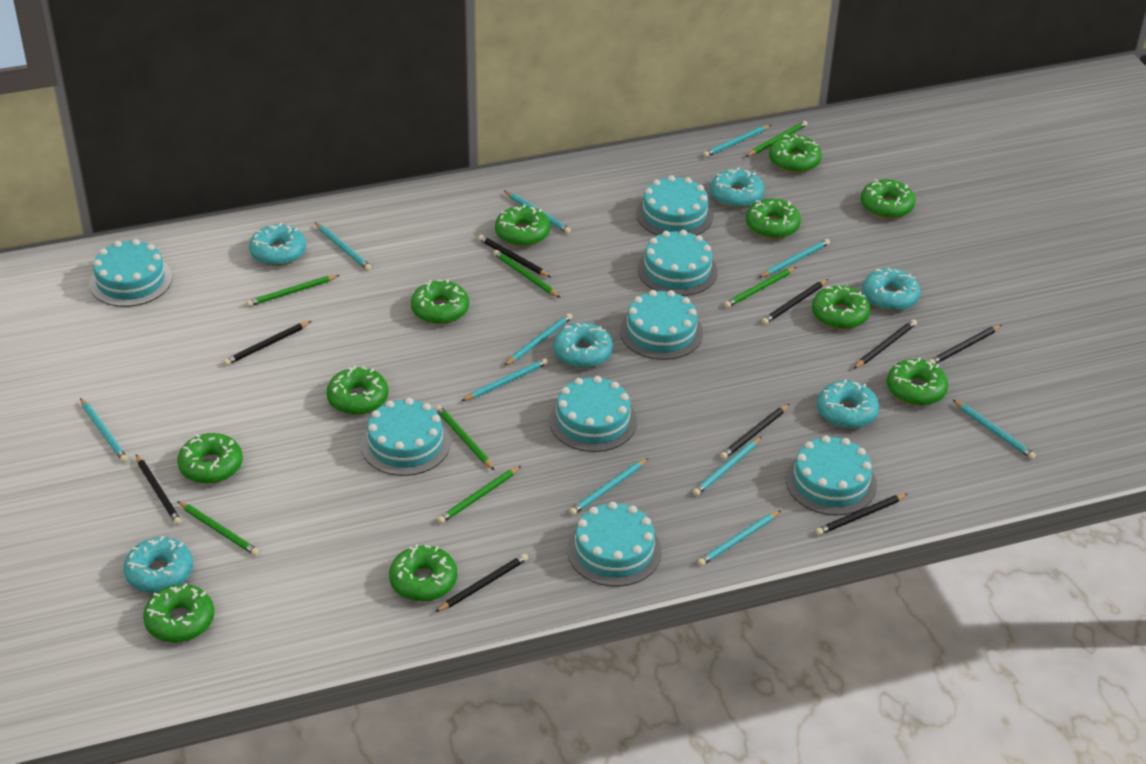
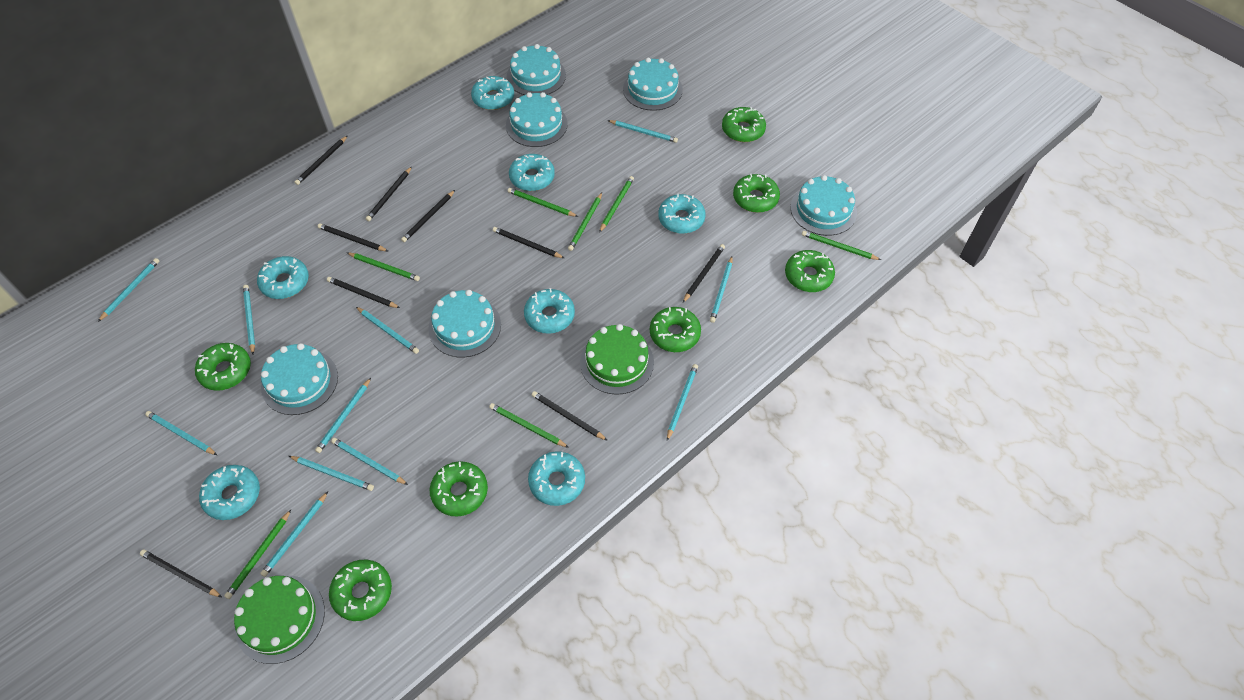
green cake: 0 -> 2
green donut: 11 -> 7
turquoise cake: 8 -> 6
turquoise donut: 6 -> 7

